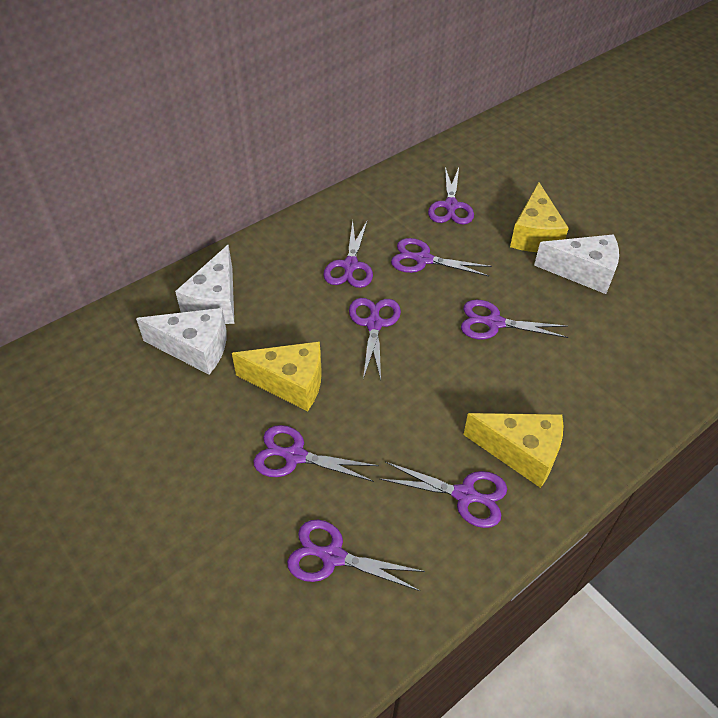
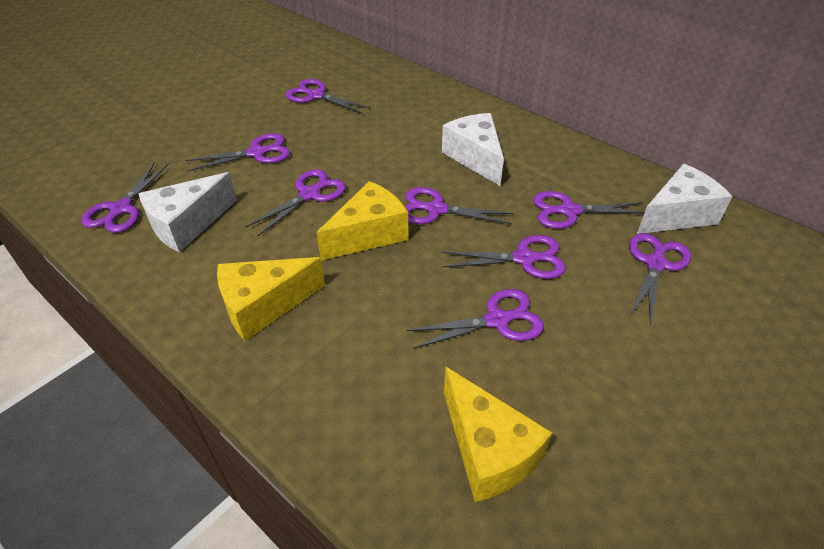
purple scissors: 8 -> 9

